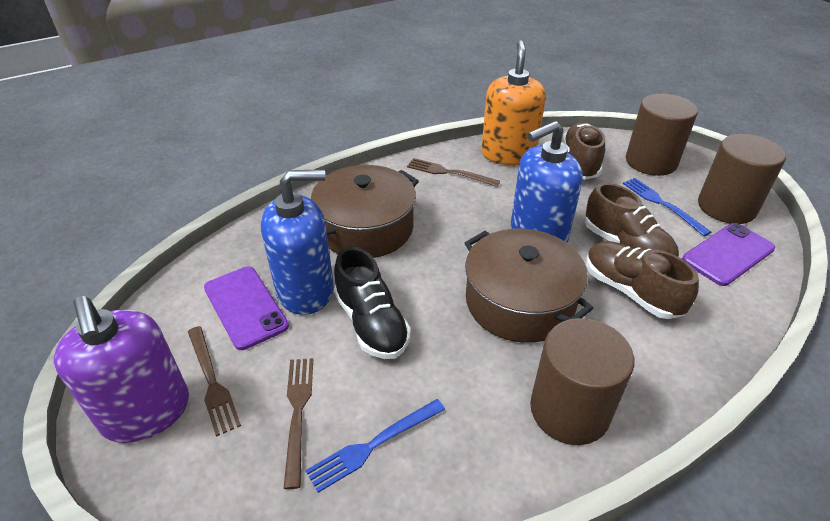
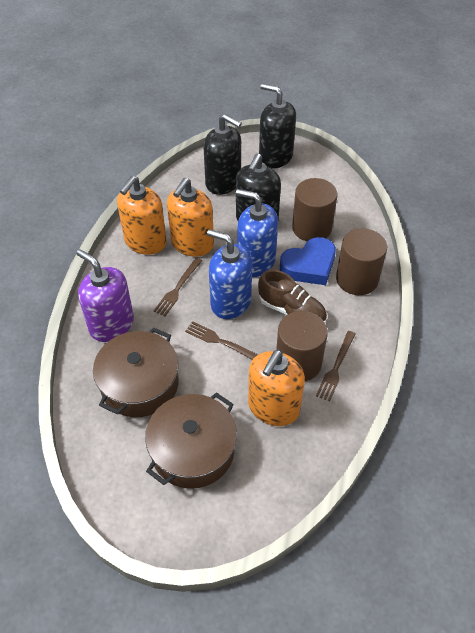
black shoe: 1 -> 0
black soap dispenser: 0 -> 3
blue fork: 2 -> 0
blue heart: 0 -> 1
brown shoe: 3 -> 1
orange soap dispenser: 1 -> 3
purple phone: 2 -> 0

